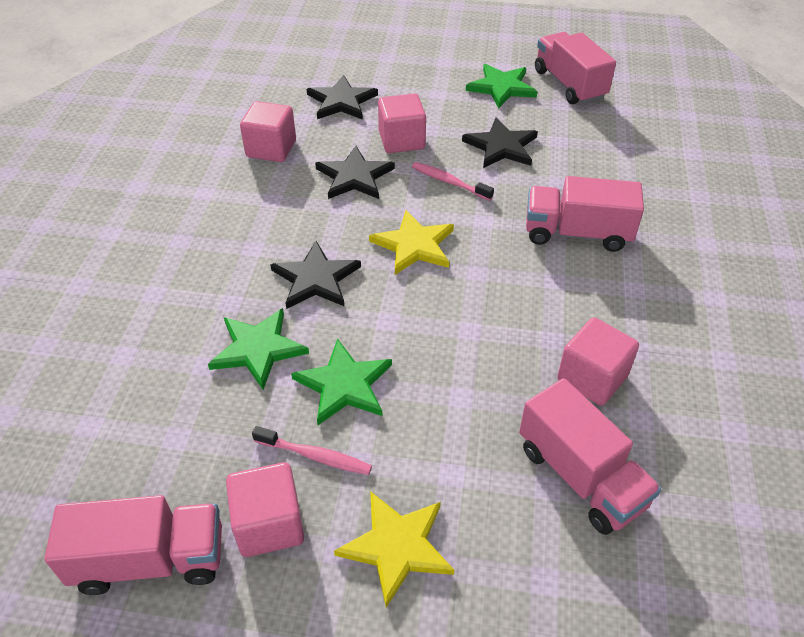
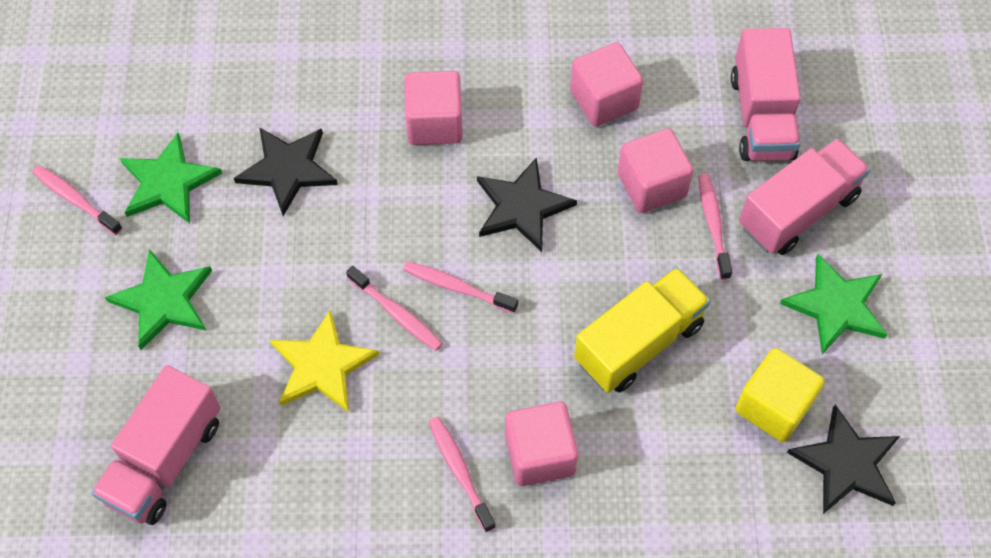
black star: 4 -> 3
pink toothbrush: 2 -> 5
pink truck: 4 -> 3
yellow cube: 0 -> 1
yellow star: 2 -> 1
yellow truck: 0 -> 1

